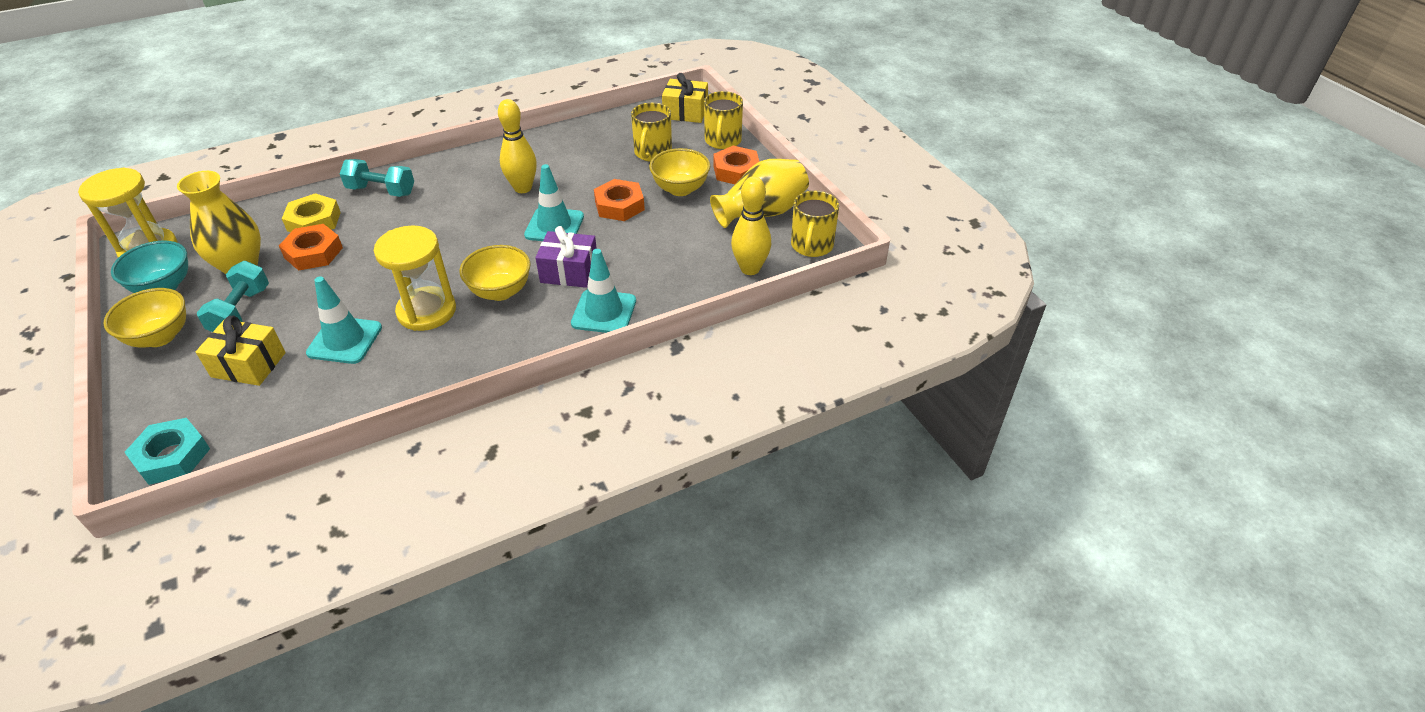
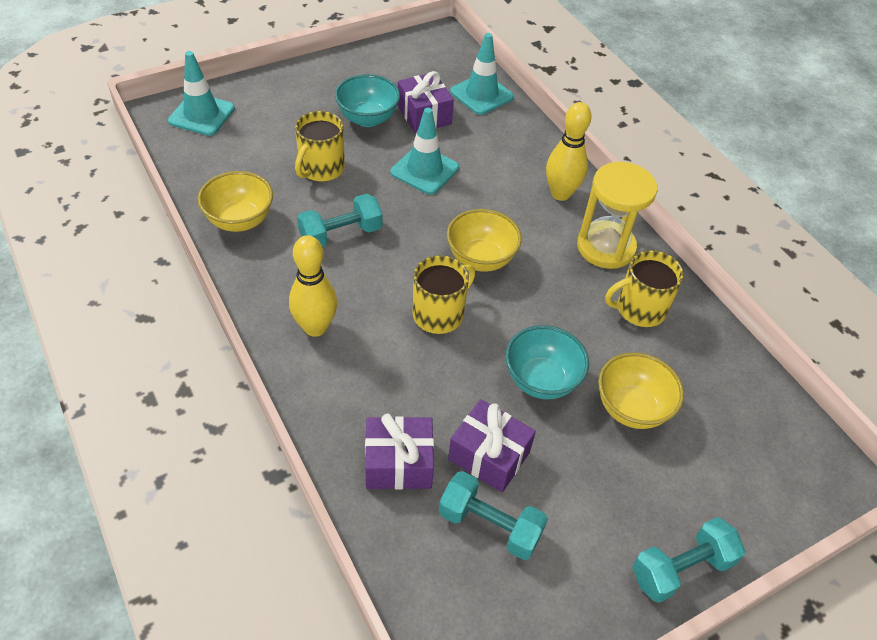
orange nut: 3 -> 0
purple gift: 1 -> 3
turquoise bowl: 1 -> 2
turquoise dumbbell: 2 -> 3
turquoise nut: 1 -> 0
yellow gift: 2 -> 0
yellow hourglass: 2 -> 1
yellow nut: 1 -> 0
yellow vase: 2 -> 0

